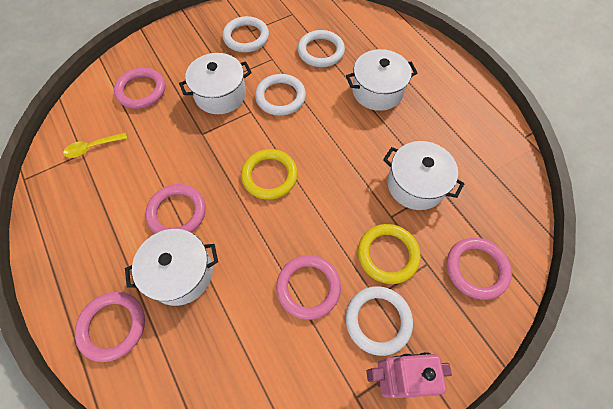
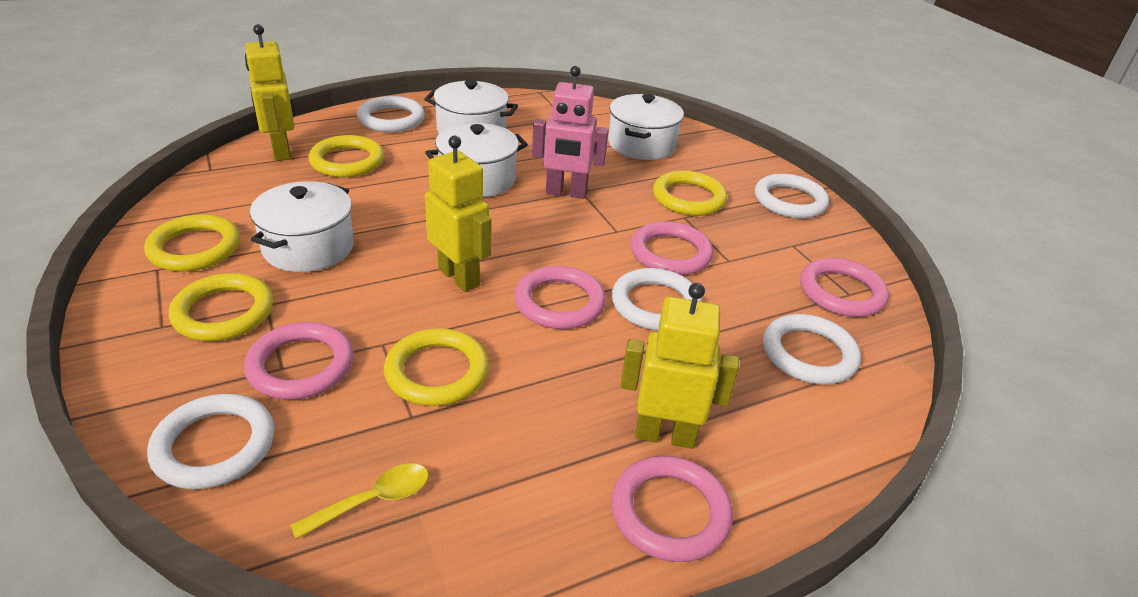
white ring: 4 -> 5
yellow ring: 2 -> 5
yellow robot: 0 -> 3

